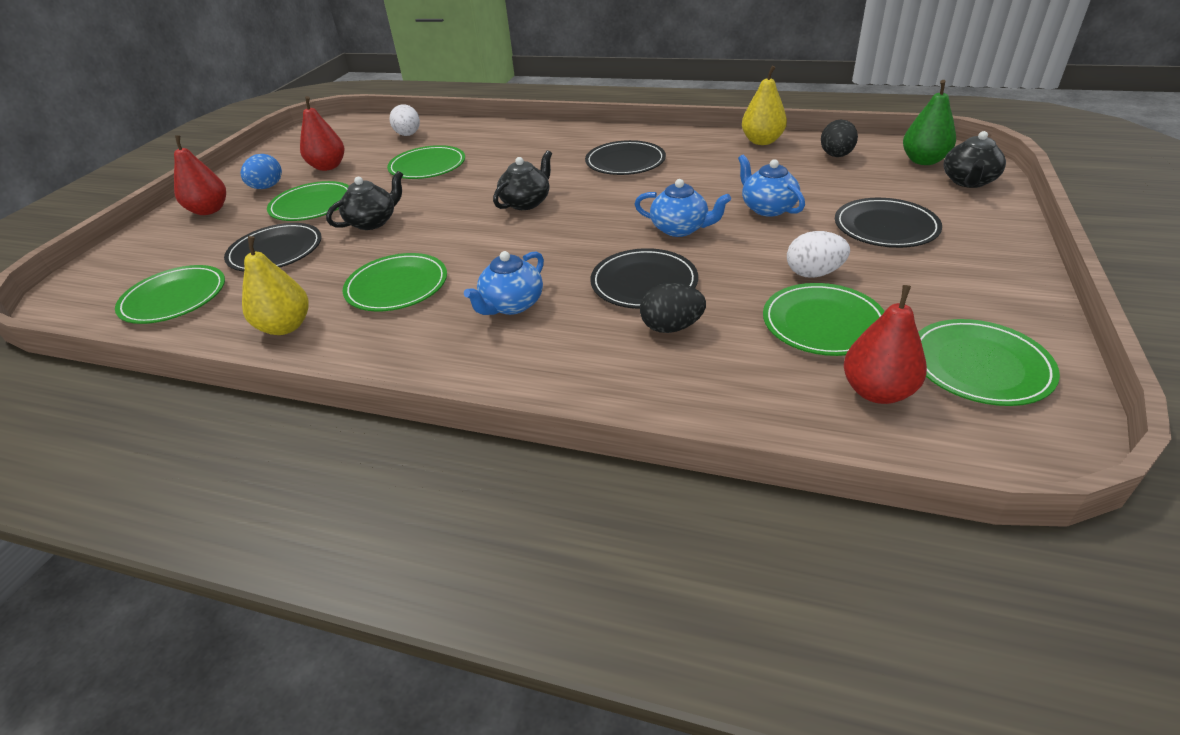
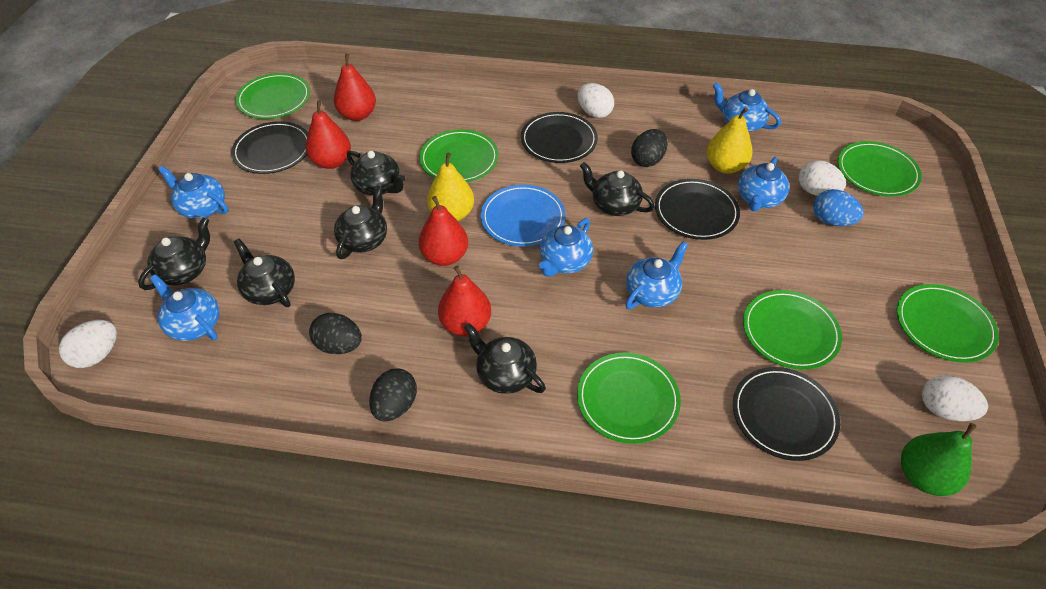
black egg: 2 -> 3
black teapot: 3 -> 6
blue plate: 0 -> 1
blue teapot: 3 -> 6
red pear: 3 -> 4
white egg: 2 -> 4

